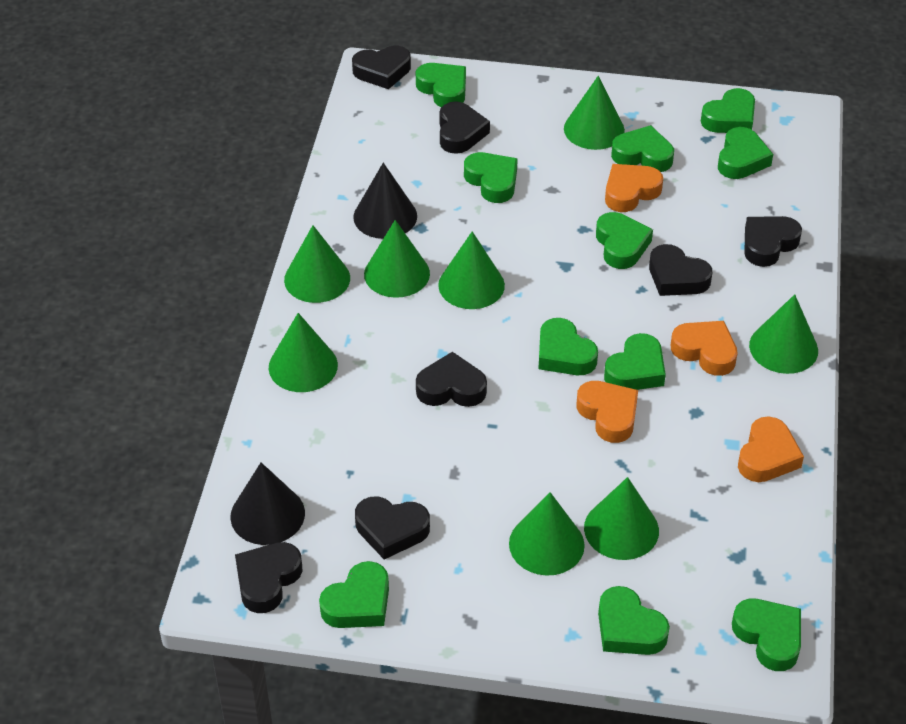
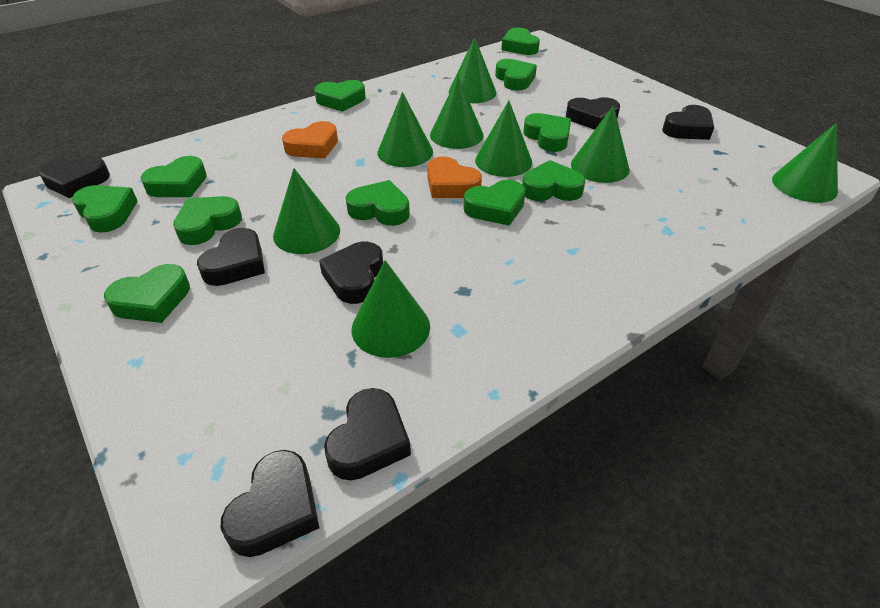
black cone: 2 -> 0
orange heart: 4 -> 2

